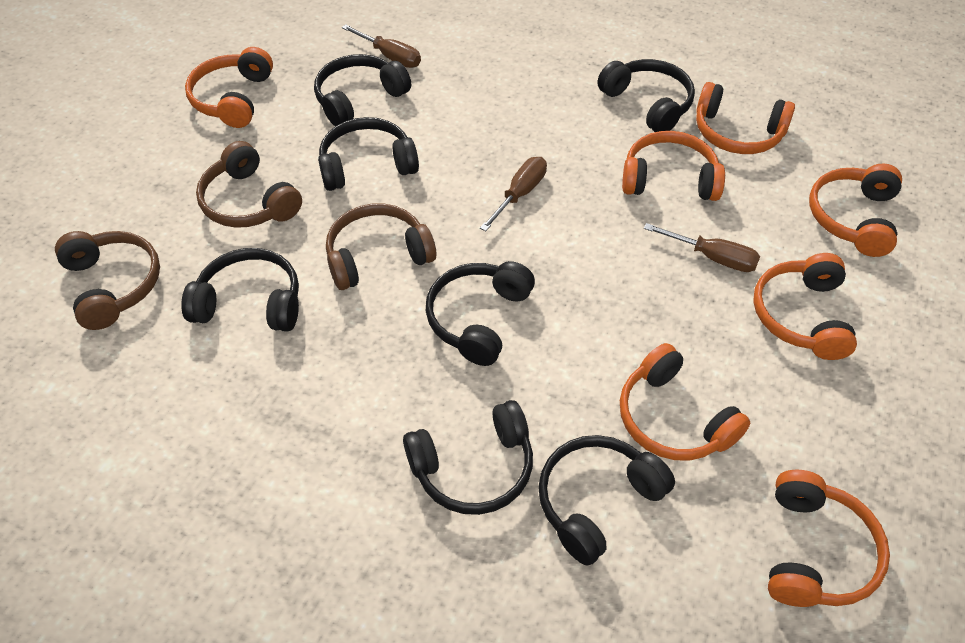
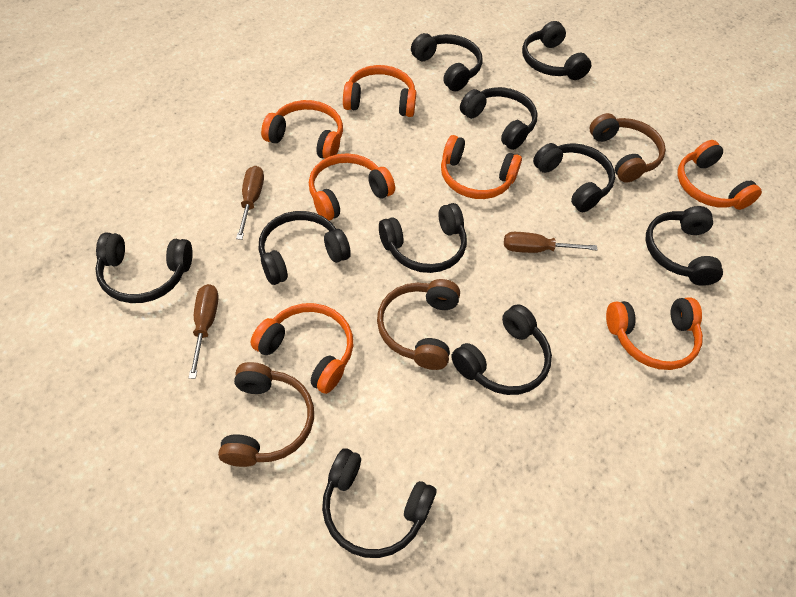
black headphones: 7 -> 10

